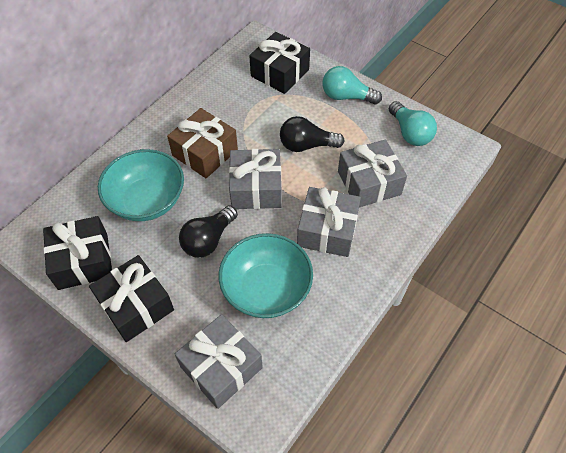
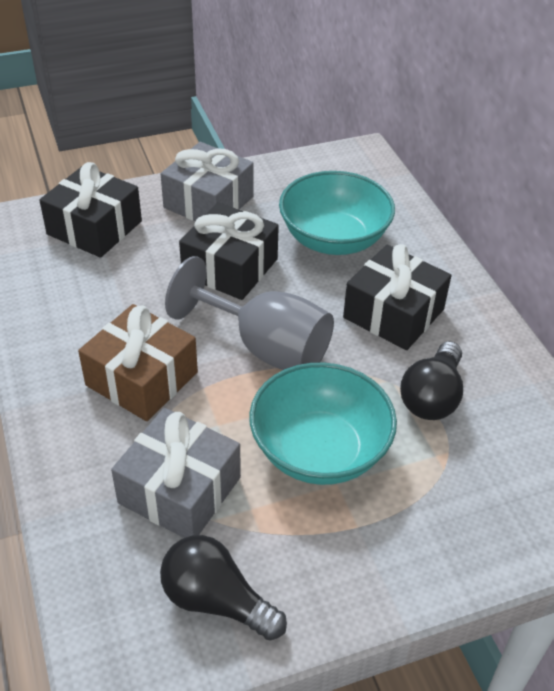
grey gift: 4 -> 2
grey goblet: 0 -> 1
turquoise light bulb: 2 -> 0

